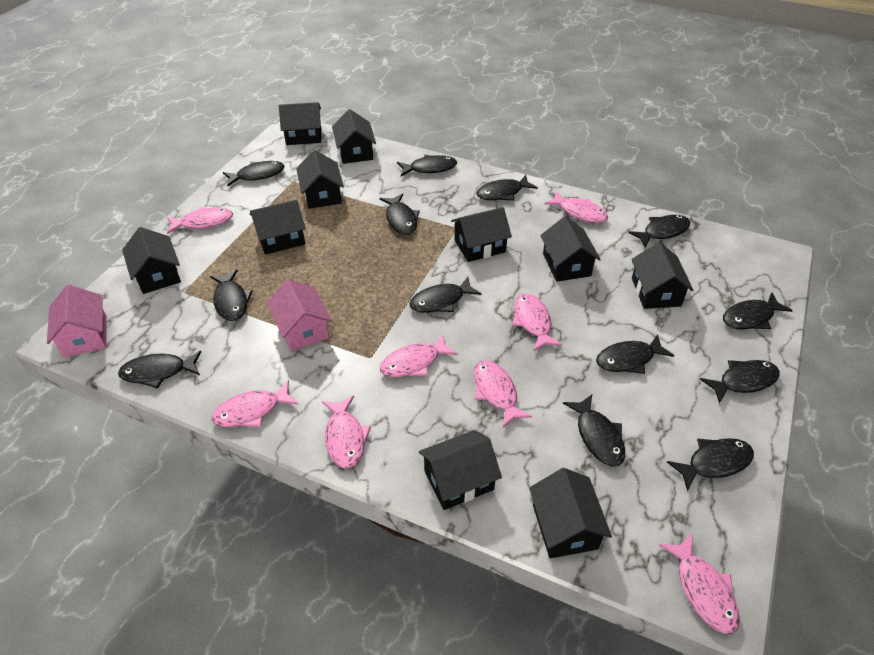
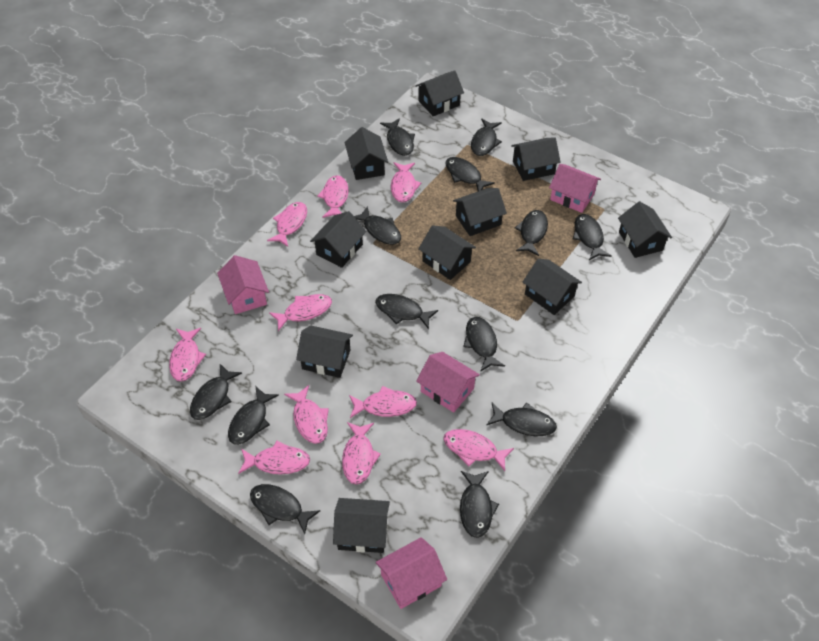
pink fish: 8 -> 10
pink house: 2 -> 4

